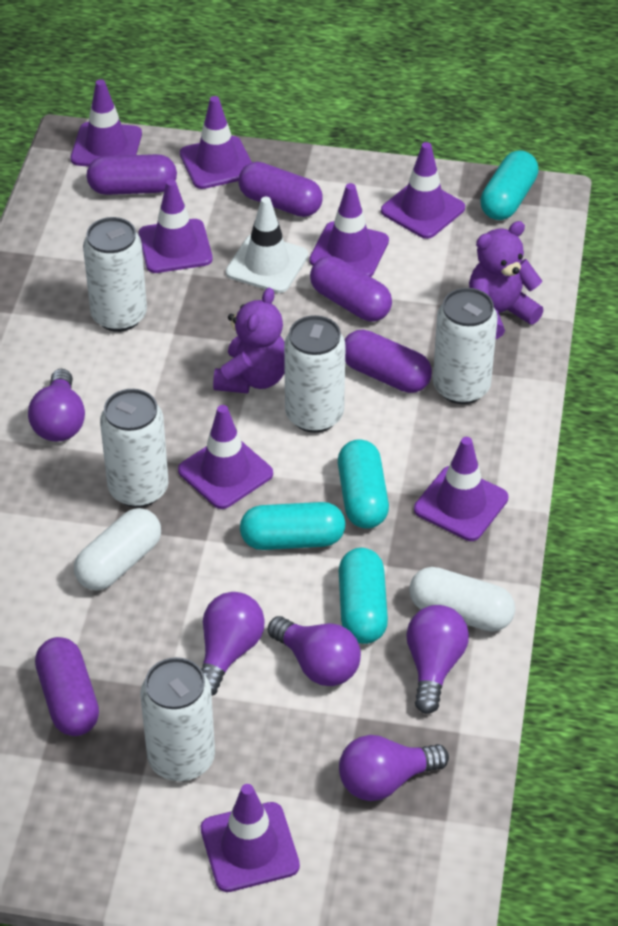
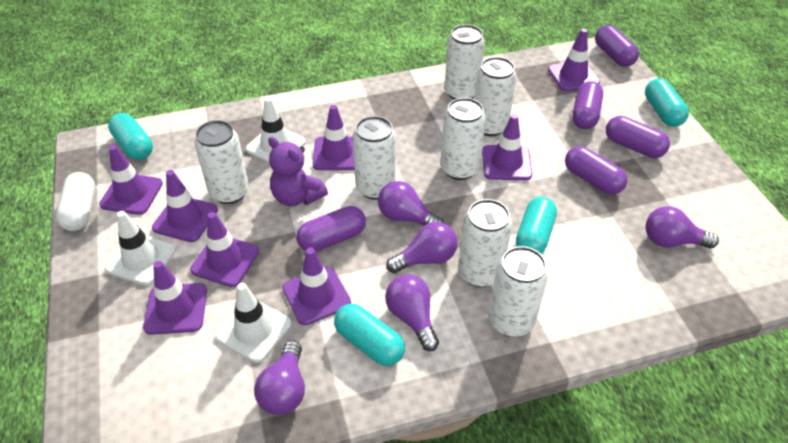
purple teddy bear: 2 -> 1
white can: 5 -> 7
white capsule: 2 -> 1
white traffic cone: 1 -> 3

